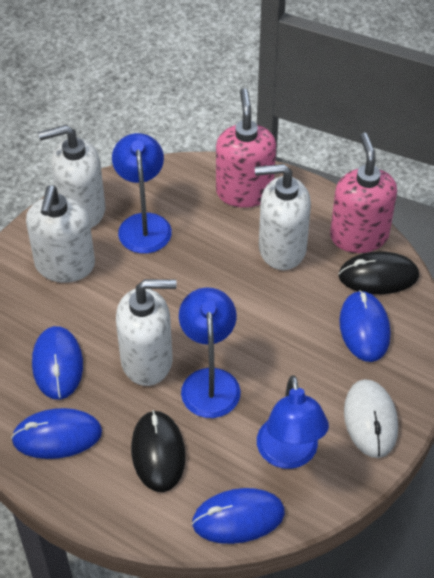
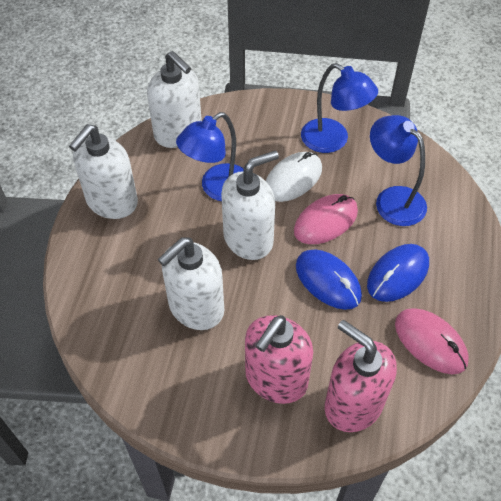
black mouse: 2 -> 0
blue mouse: 4 -> 2
pink mouse: 0 -> 2

